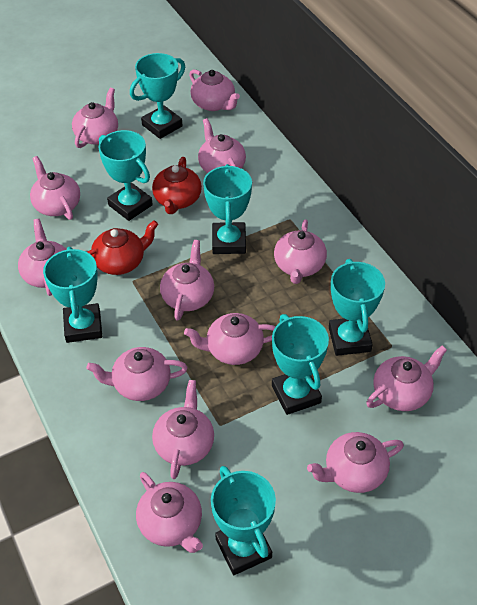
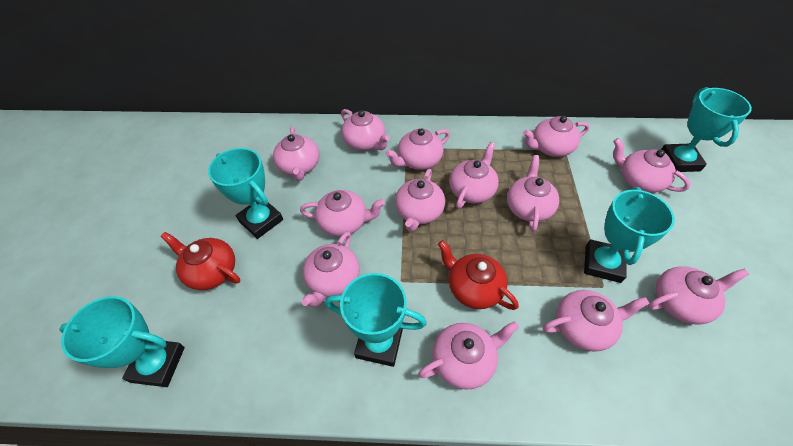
turquoise trophy: 7 -> 5

